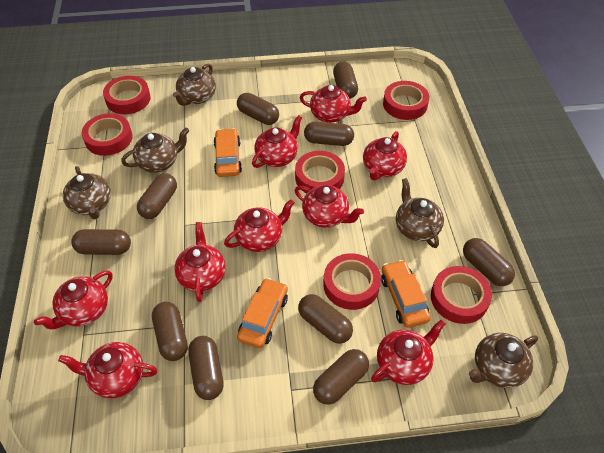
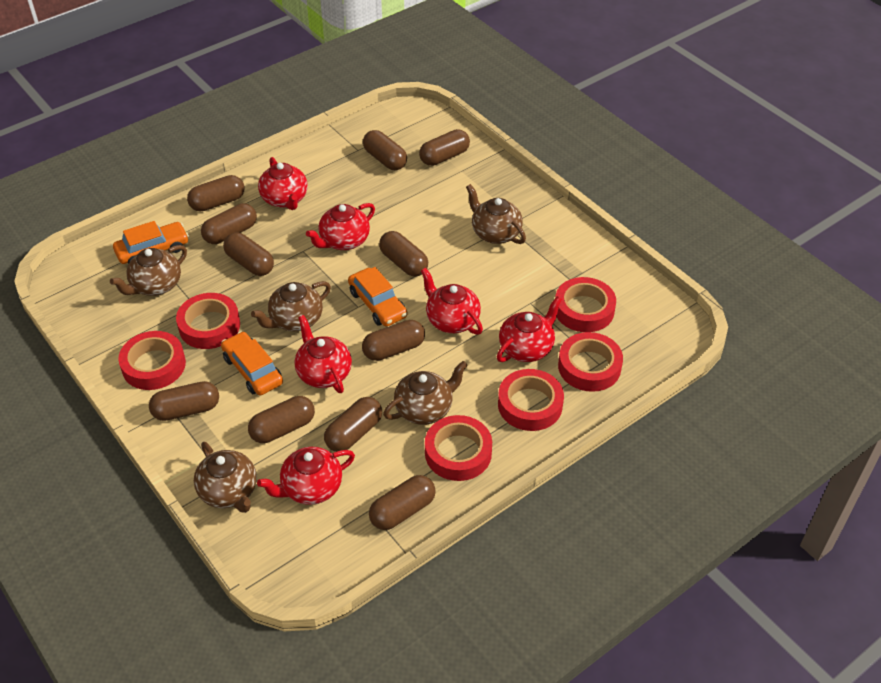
brown capsule: 10 -> 11
red teapot: 9 -> 6

